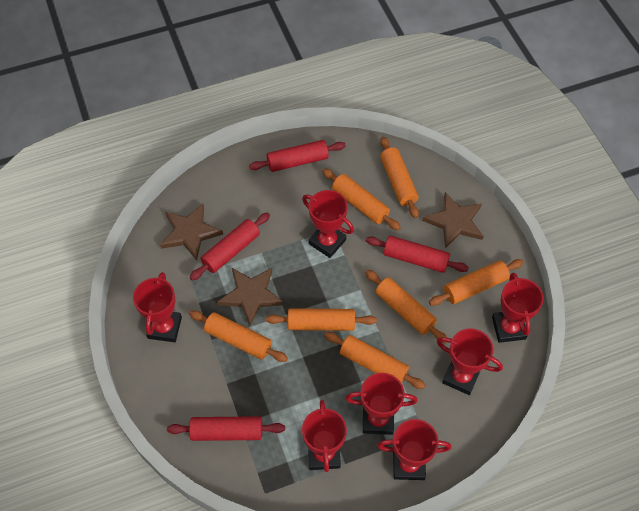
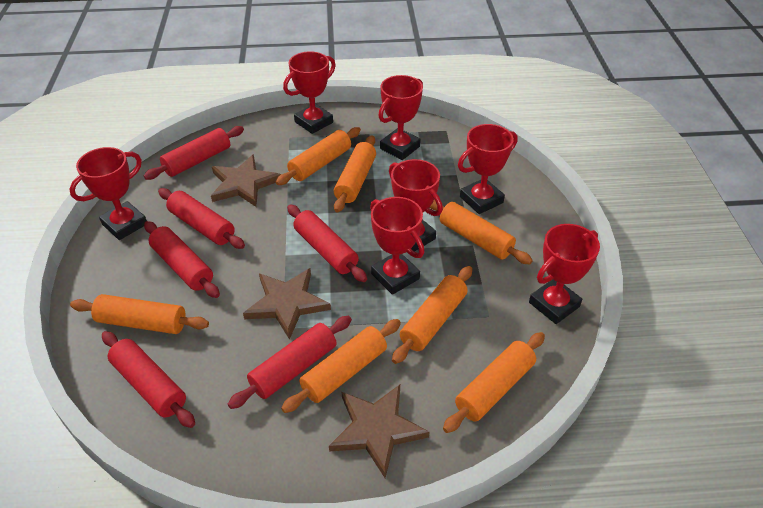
red rolling pin: 4 -> 6

